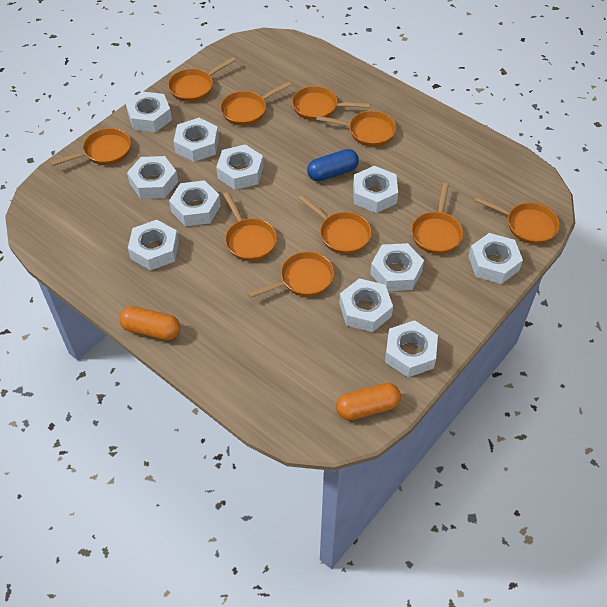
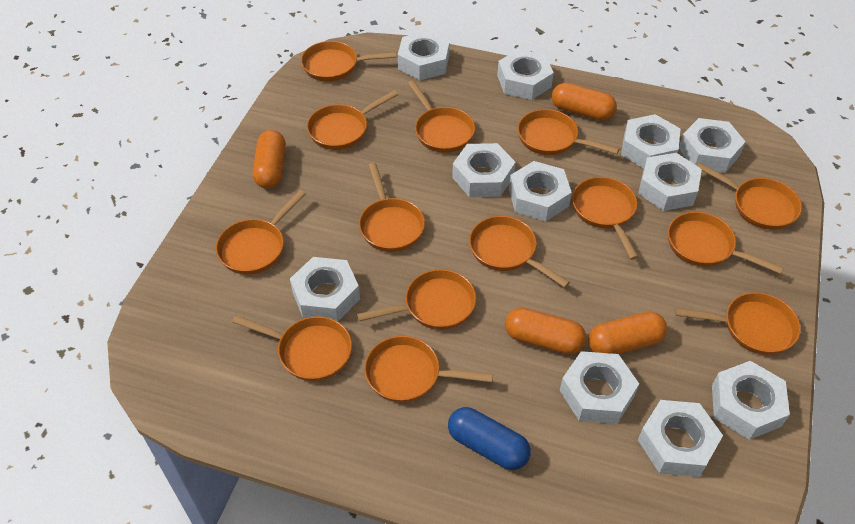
orange capsule: 2 -> 4
orange pan: 10 -> 14

